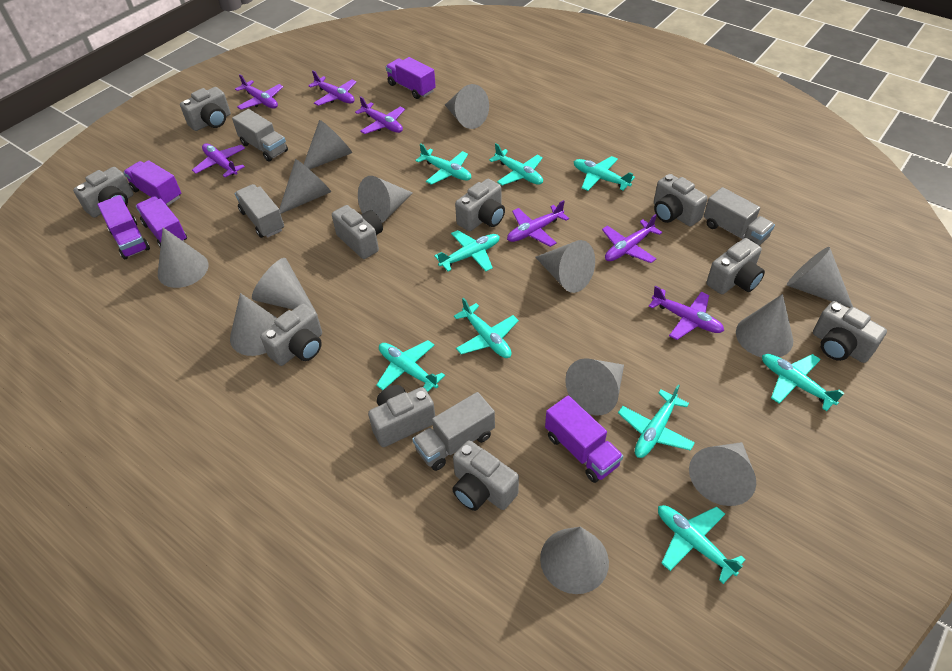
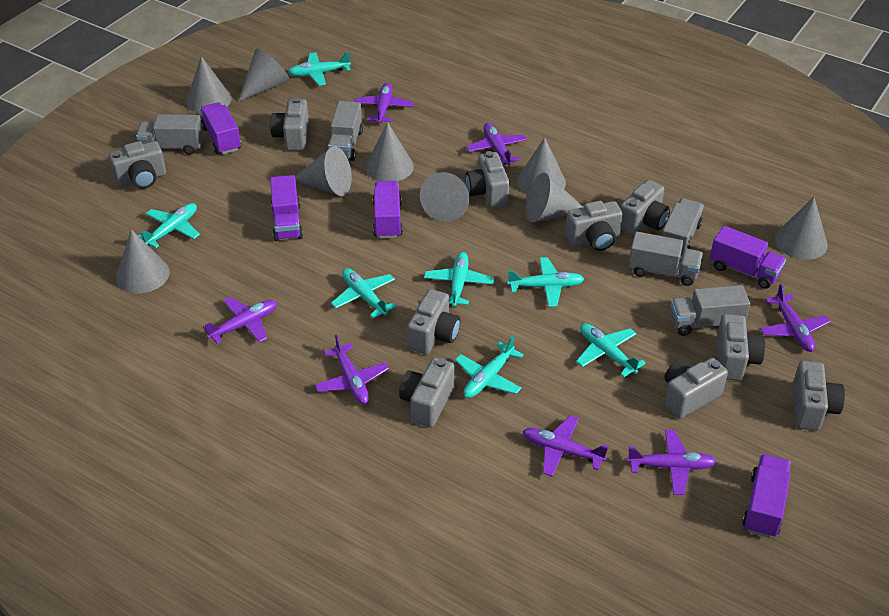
grey cone: 13 -> 9
grey truck: 4 -> 5
turquoise plane: 9 -> 7

